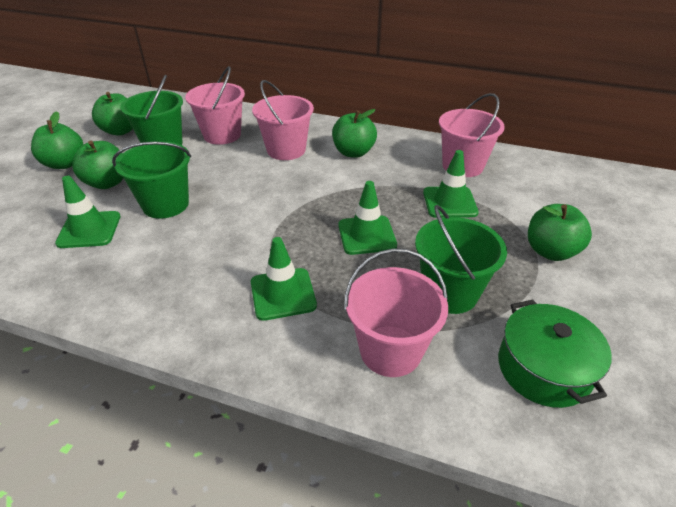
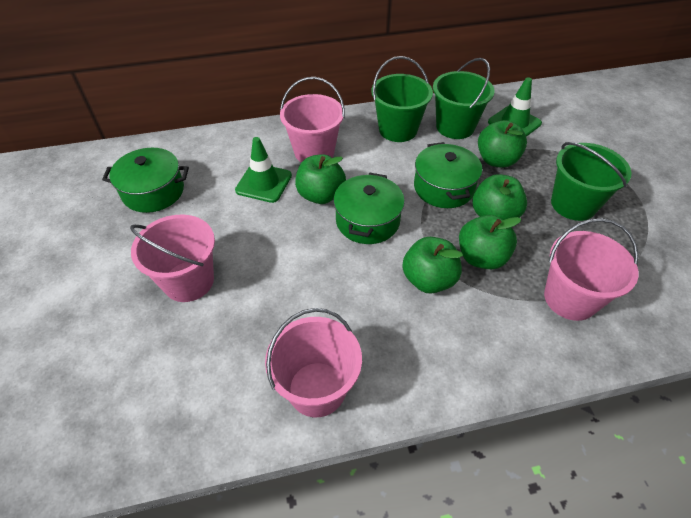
green pot: 1 -> 3
green traffic cone: 4 -> 2

